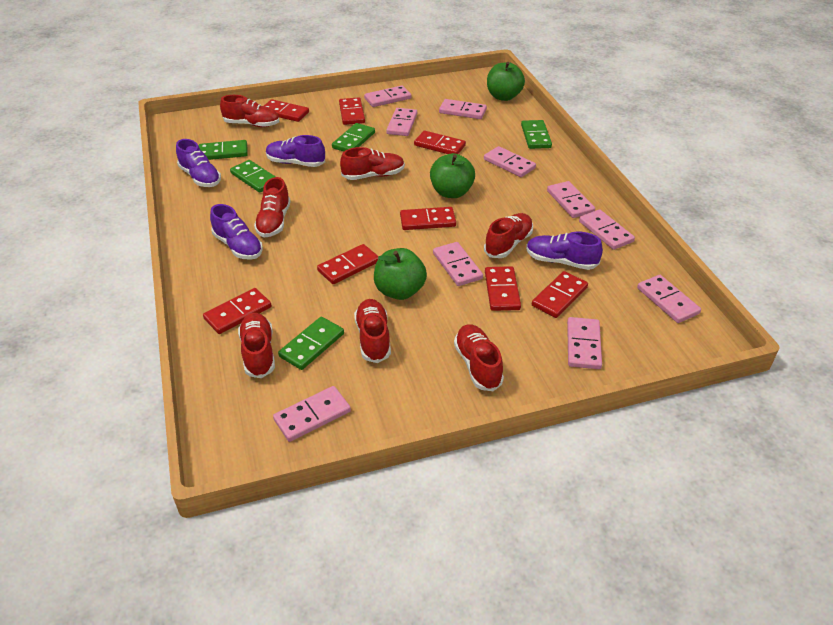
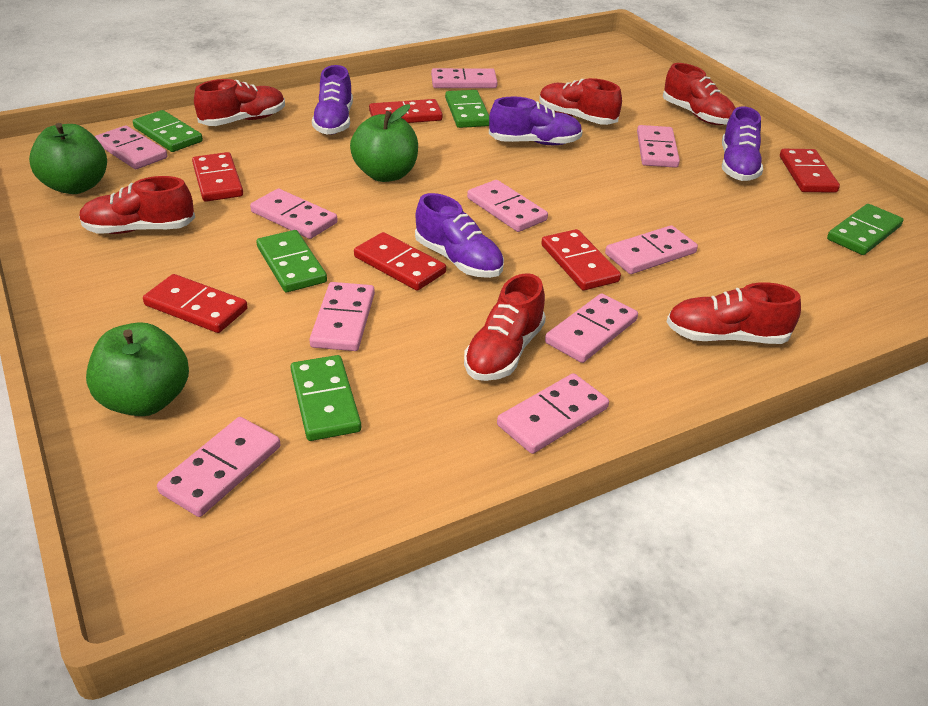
red domino: 8 -> 6
red shoe: 7 -> 6

